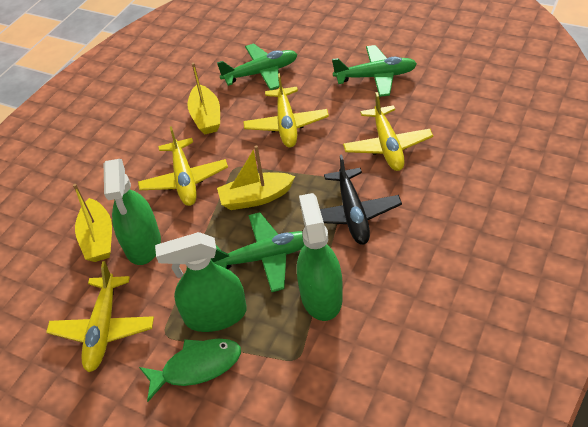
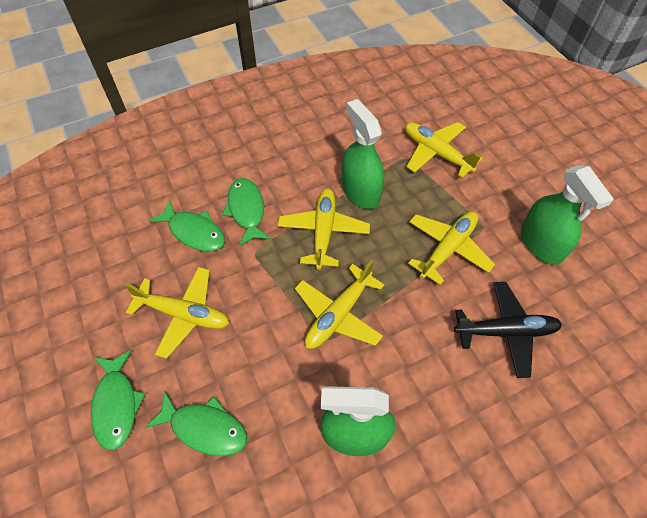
green fish: 1 -> 4
green plane: 3 -> 0
yellow boat: 3 -> 0
yellow plane: 4 -> 5

